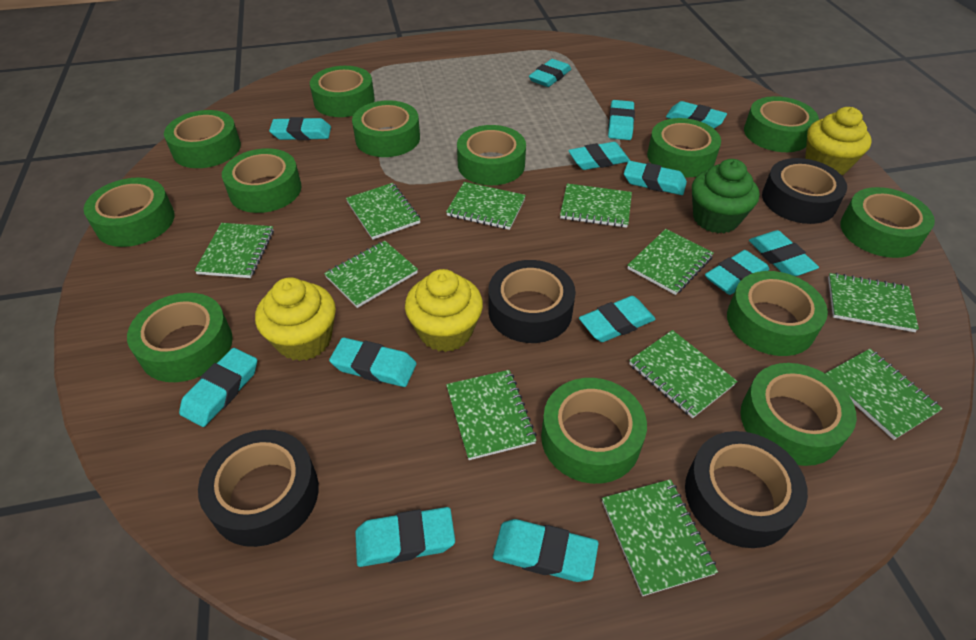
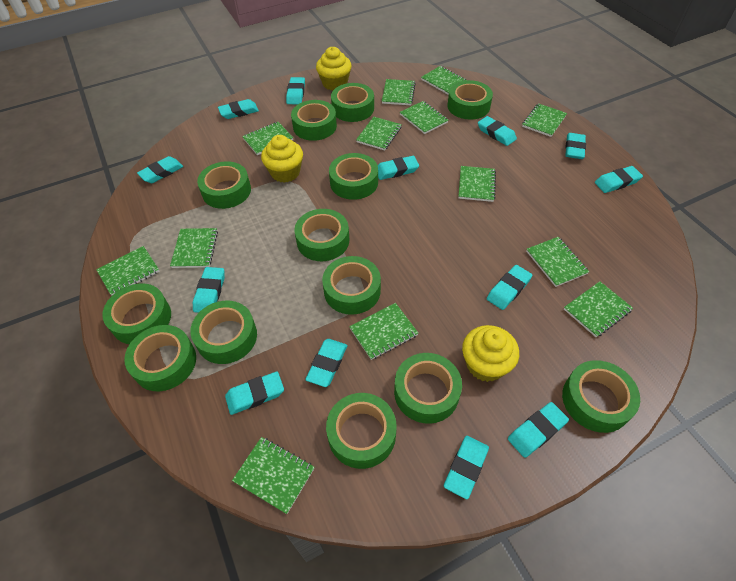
black tape: 4 -> 0
green cupcake: 1 -> 0
green notebook: 11 -> 13

